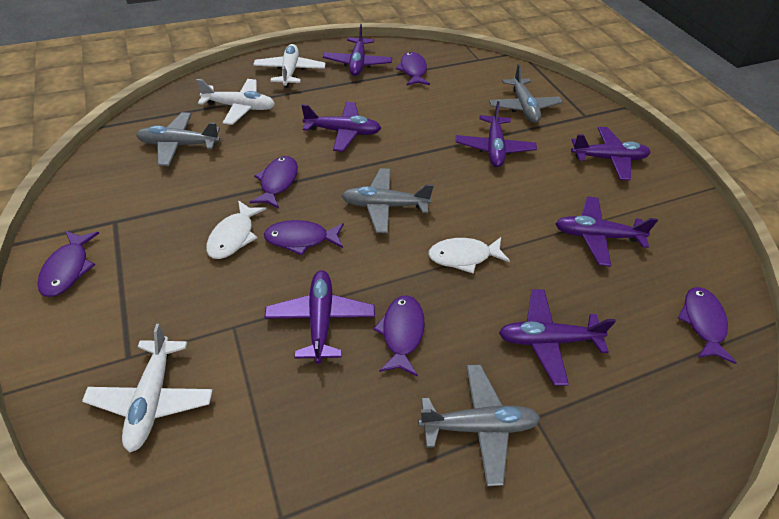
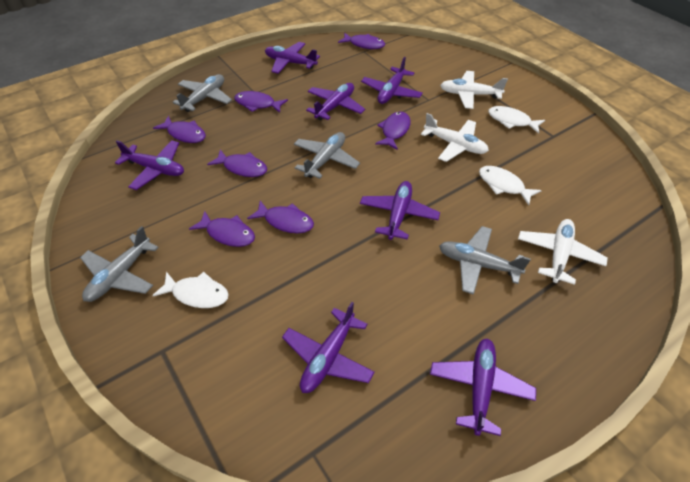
purple fish: 6 -> 7
white fish: 2 -> 3

